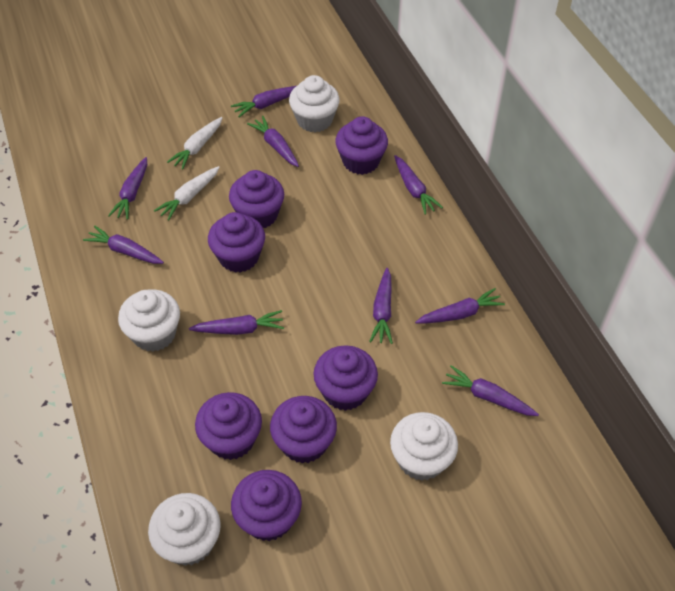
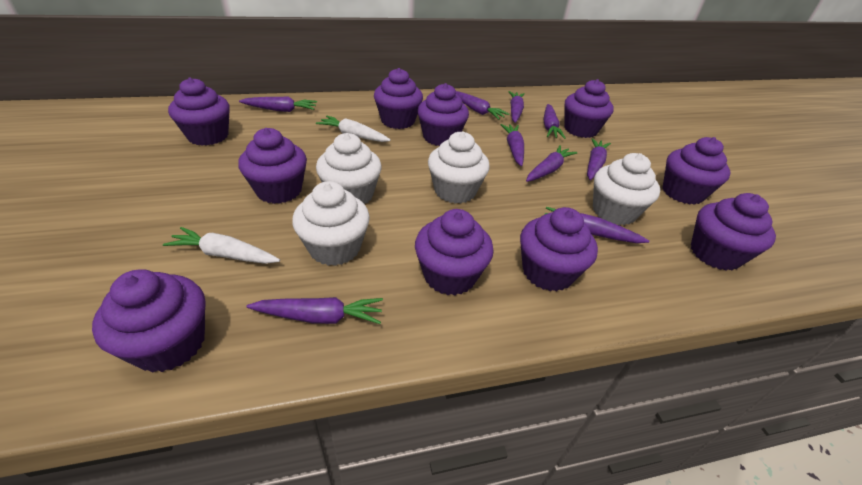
purple cupcake: 7 -> 10

